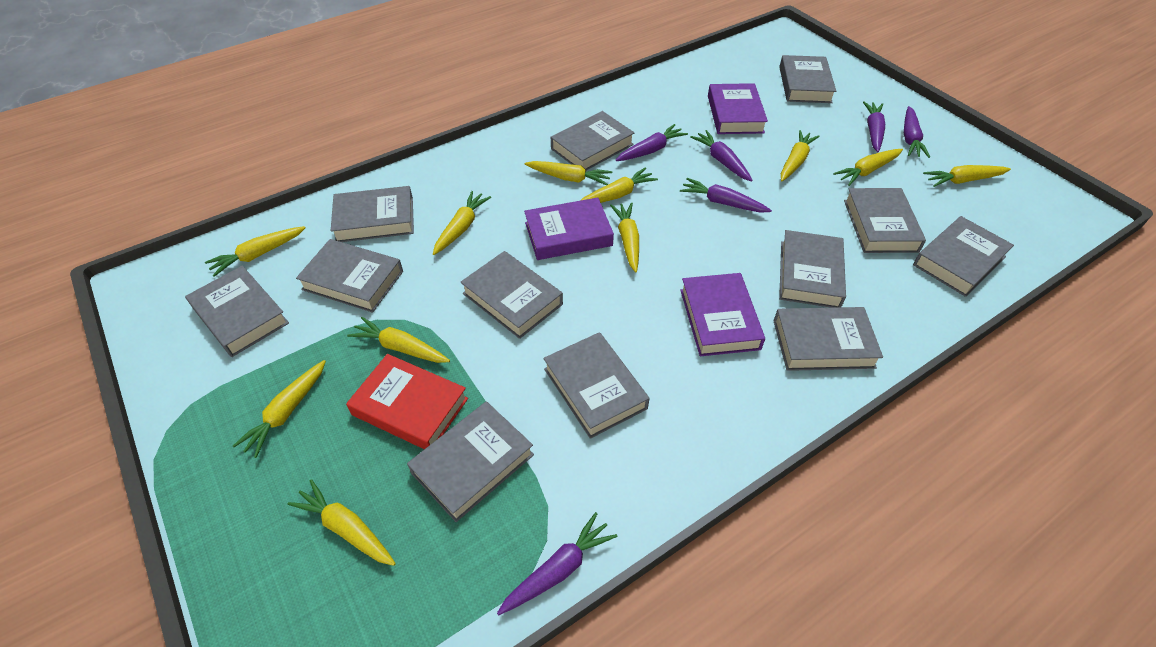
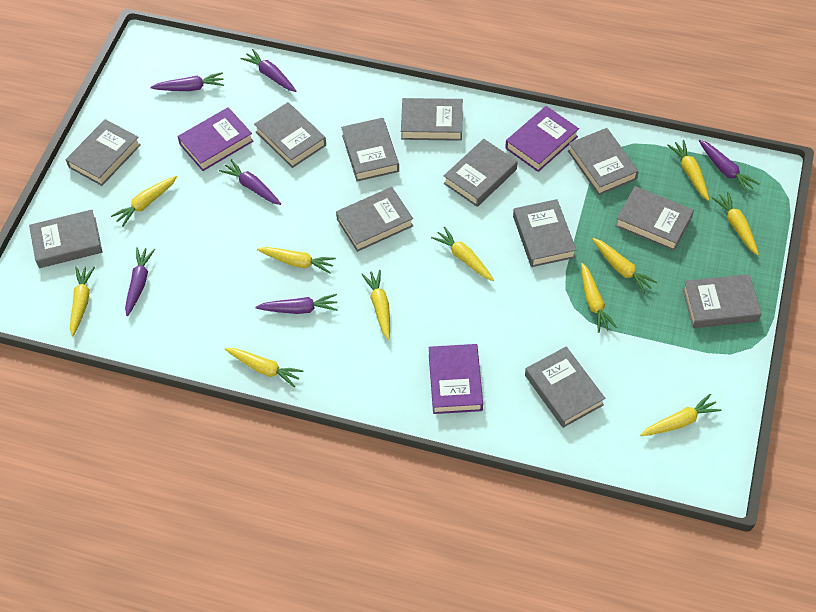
red book: 1 -> 0

